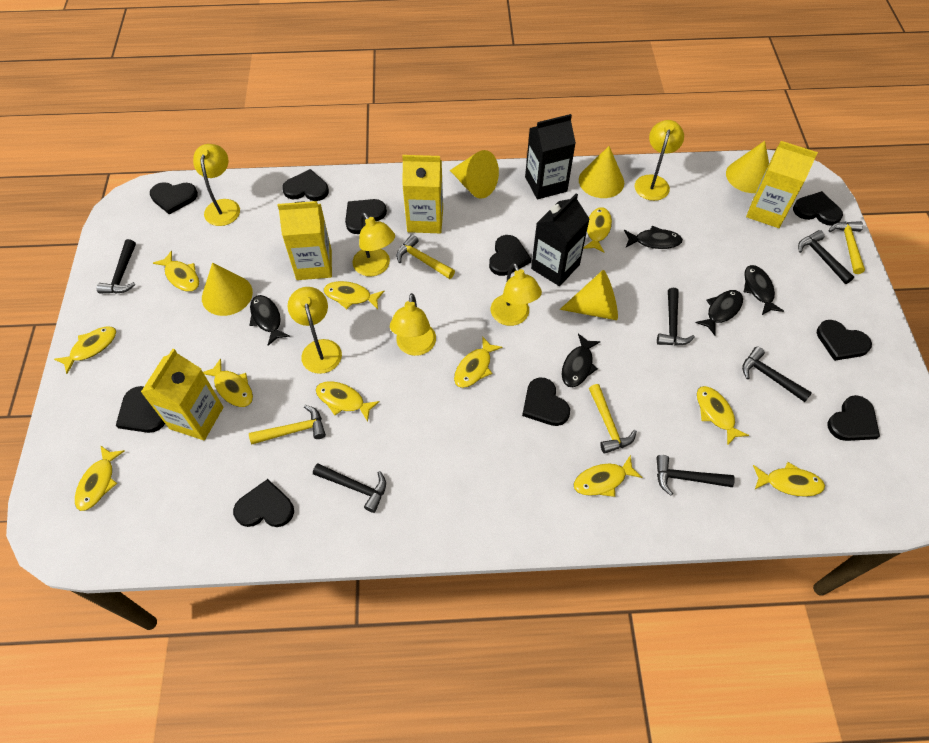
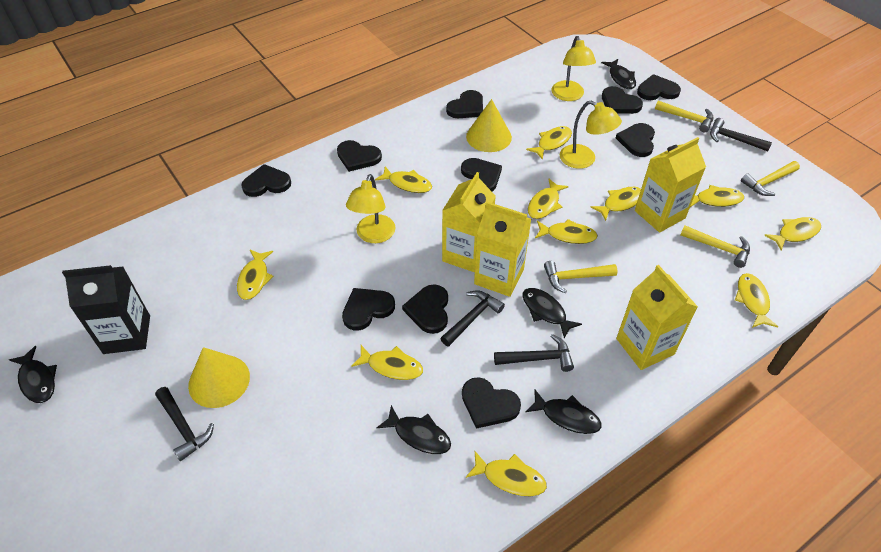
black carton: 2 -> 1
black hammer: 6 -> 4
yellow cone: 5 -> 2
yellow lamp: 6 -> 3

